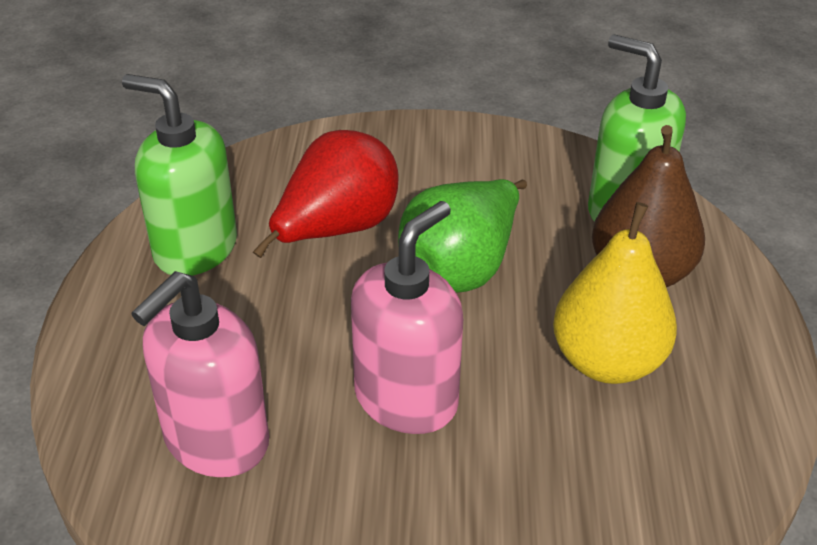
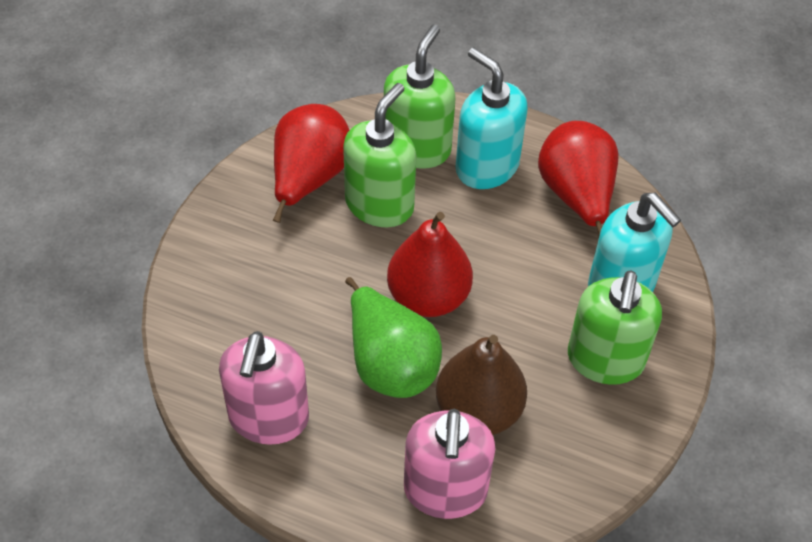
green soap dispenser: 2 -> 3
red pear: 1 -> 3
turquoise soap dispenser: 0 -> 2
yellow pear: 1 -> 0

